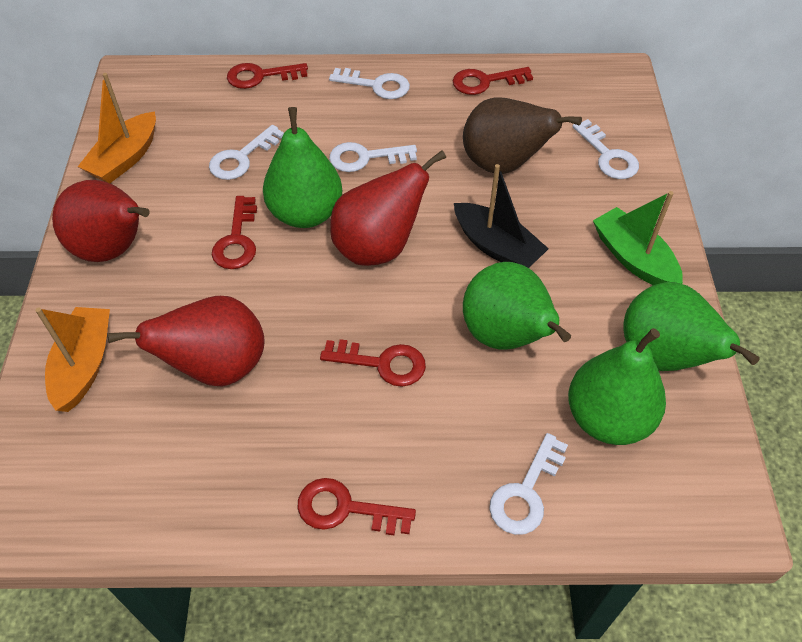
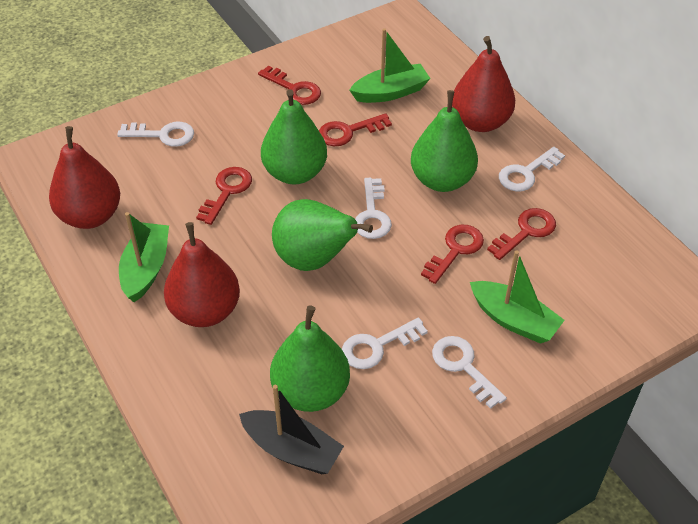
brown pear: 1 -> 0
green boat: 1 -> 3
orange boat: 2 -> 0

